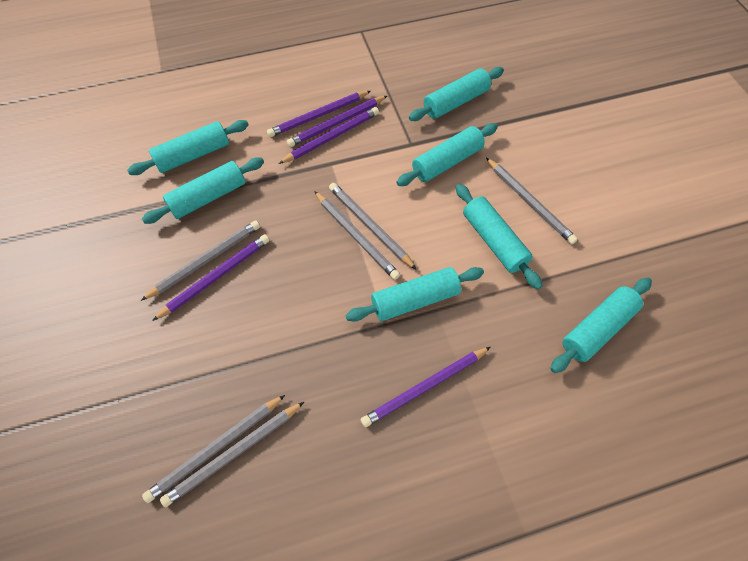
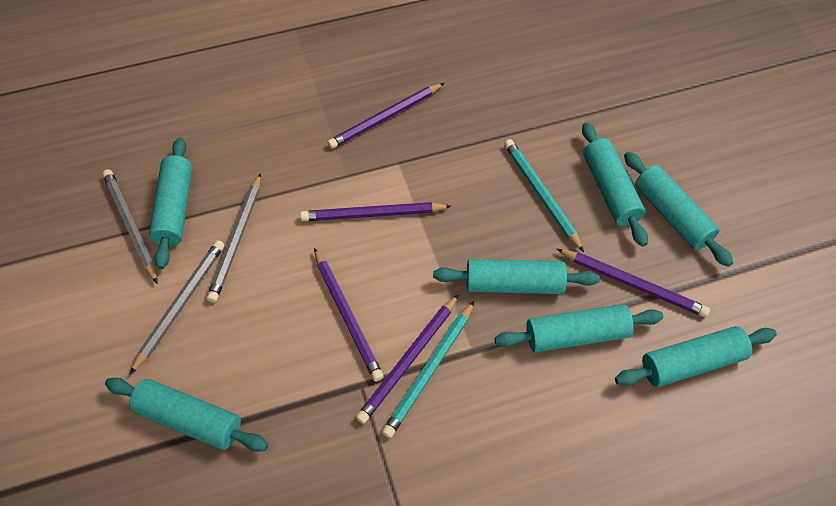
grey pencil: 6 -> 3
turquoise pencil: 0 -> 2

